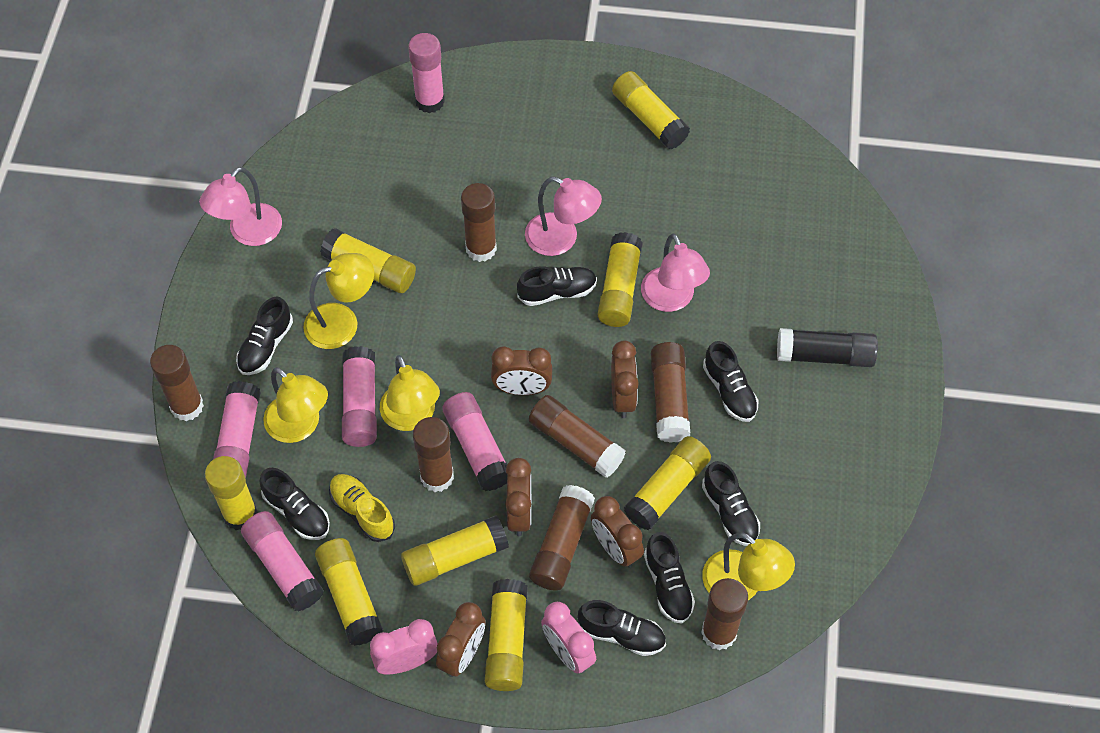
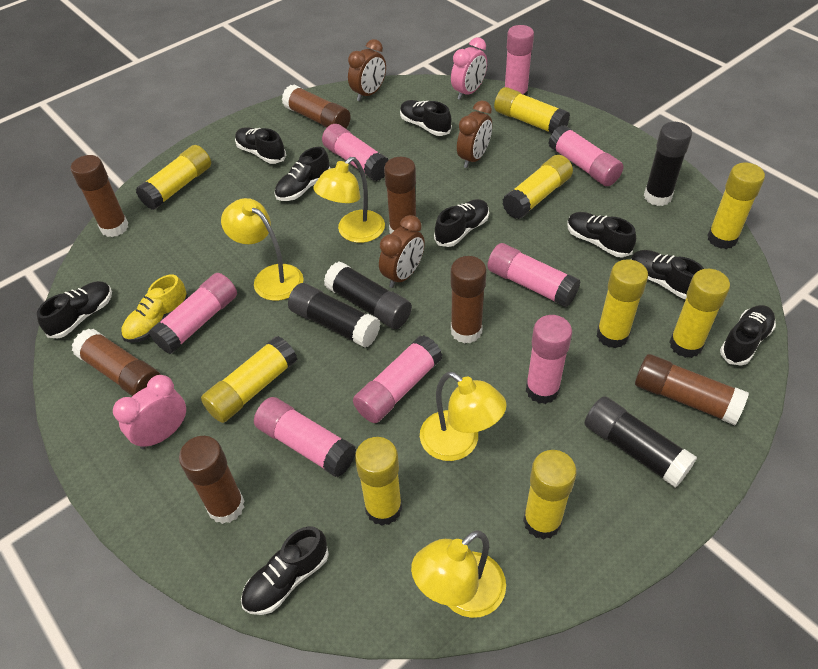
black glue stick: 1 -> 4
black shoe: 7 -> 9
brown clock: 5 -> 3
pink glue stick: 5 -> 8
pink lamp: 3 -> 0
yellow glue stick: 8 -> 9

